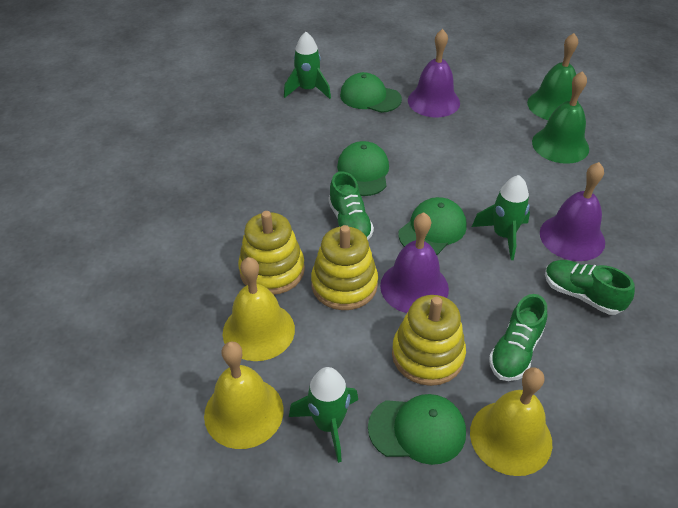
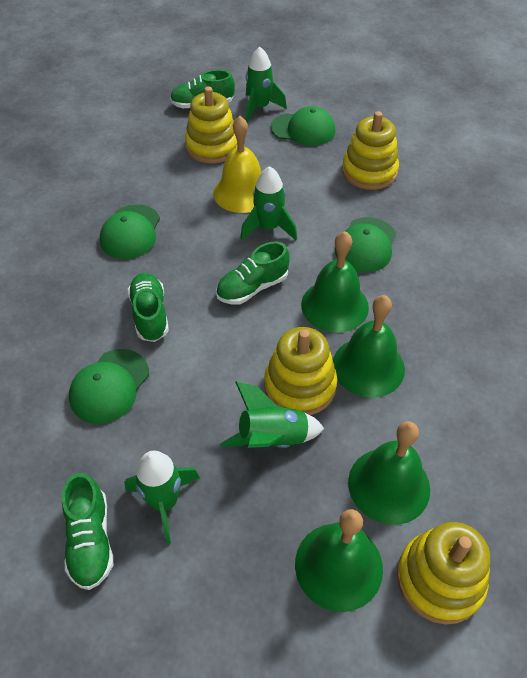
green bell: 2 -> 4
green rocket: 3 -> 4
green shoe: 3 -> 4
purple bell: 3 -> 0
yellow bell: 3 -> 1
yellow stacking toy: 3 -> 4

